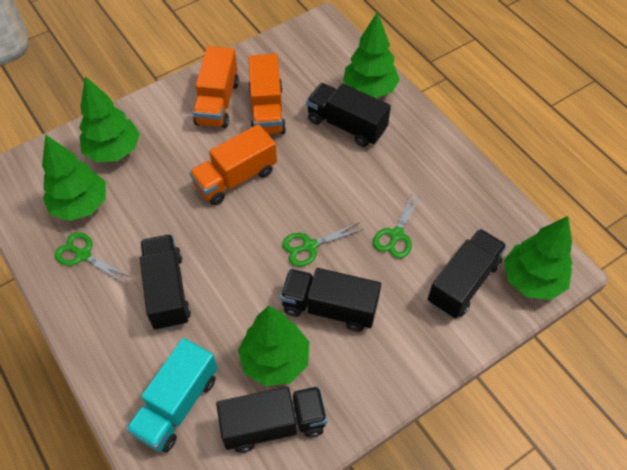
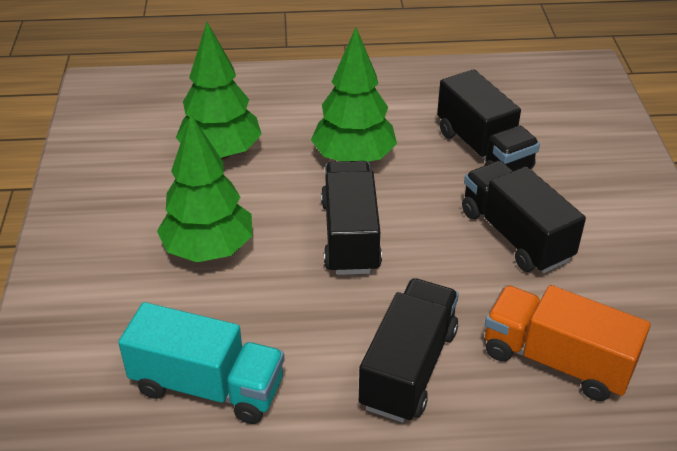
black truck: 5 -> 4
green scissors: 3 -> 0
green tree: 5 -> 3
orange truck: 3 -> 1

